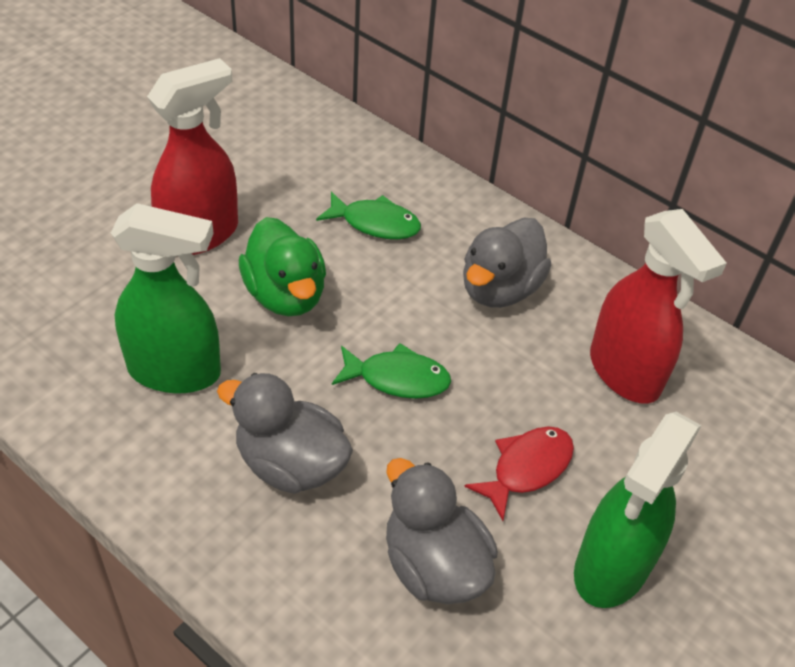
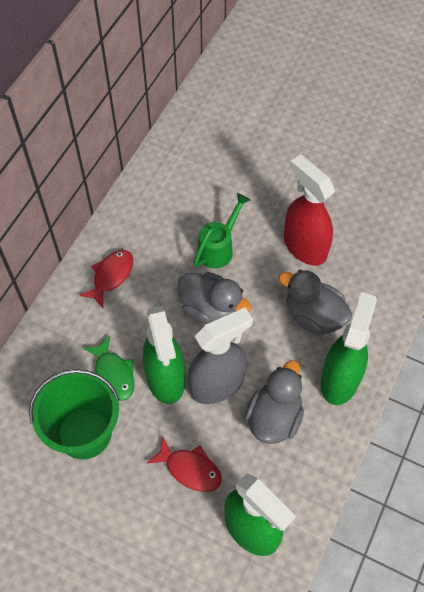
green bucket: 0 -> 1
green duck: 1 -> 0
green fish: 2 -> 1
green spray bottle: 2 -> 3
green watering can: 0 -> 1
grey spray bottle: 0 -> 1
red fish: 1 -> 2
red spray bottle: 2 -> 1

